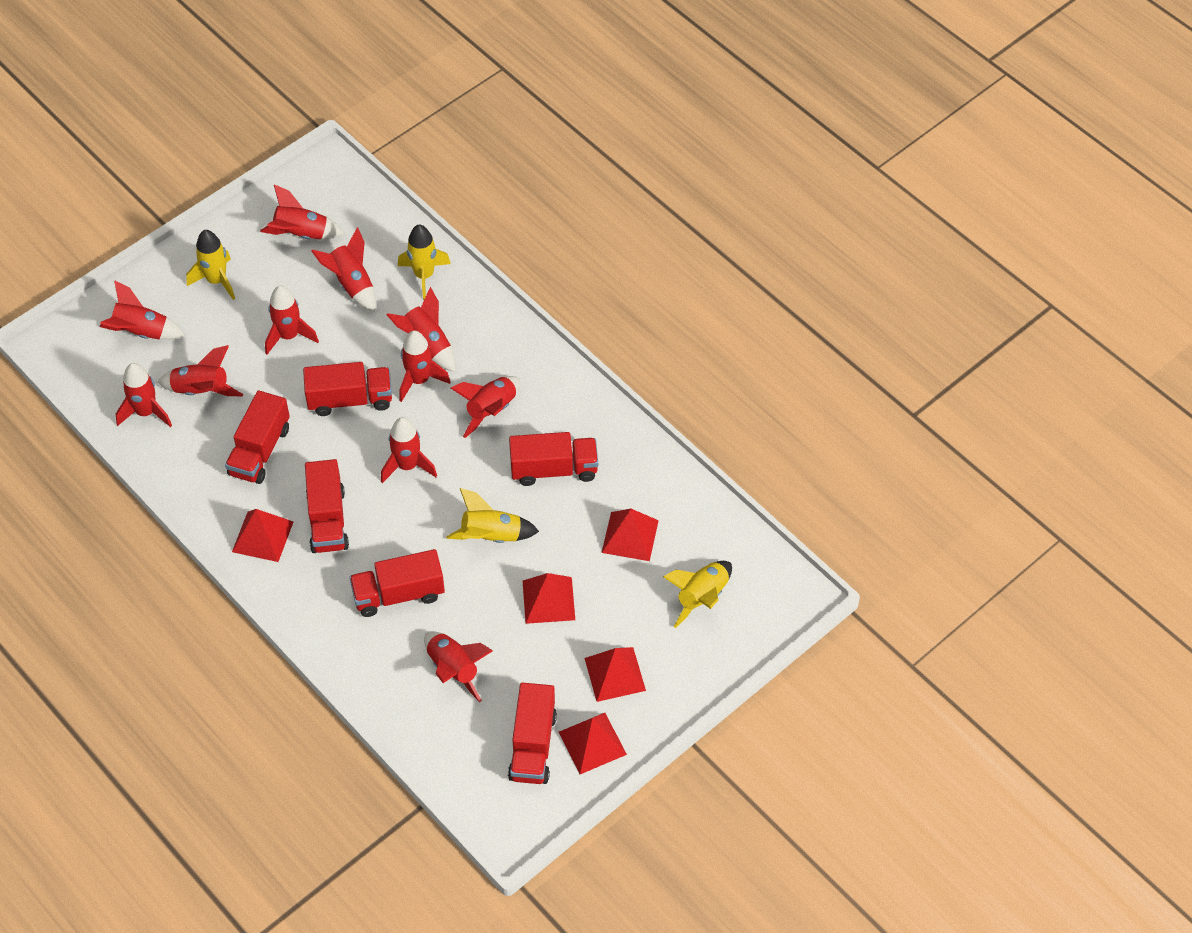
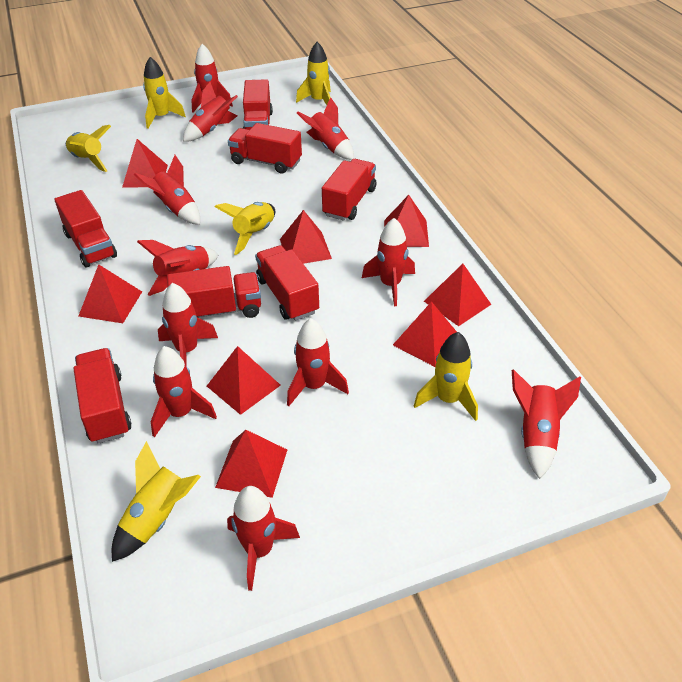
red pyramid: 5 -> 8
red truck: 6 -> 7
yellow rocket: 4 -> 6

